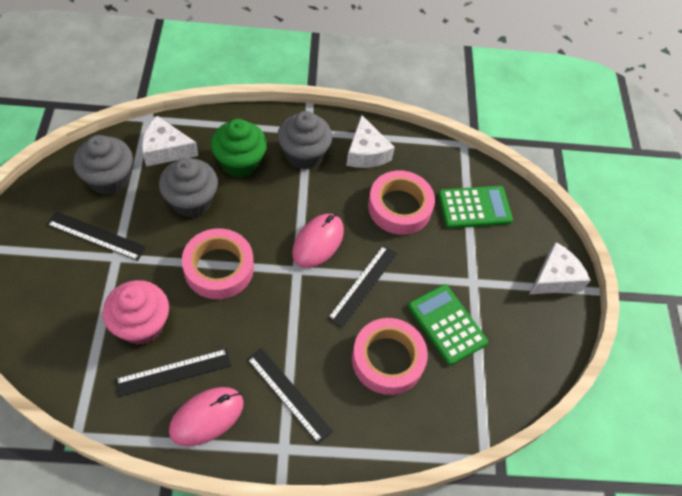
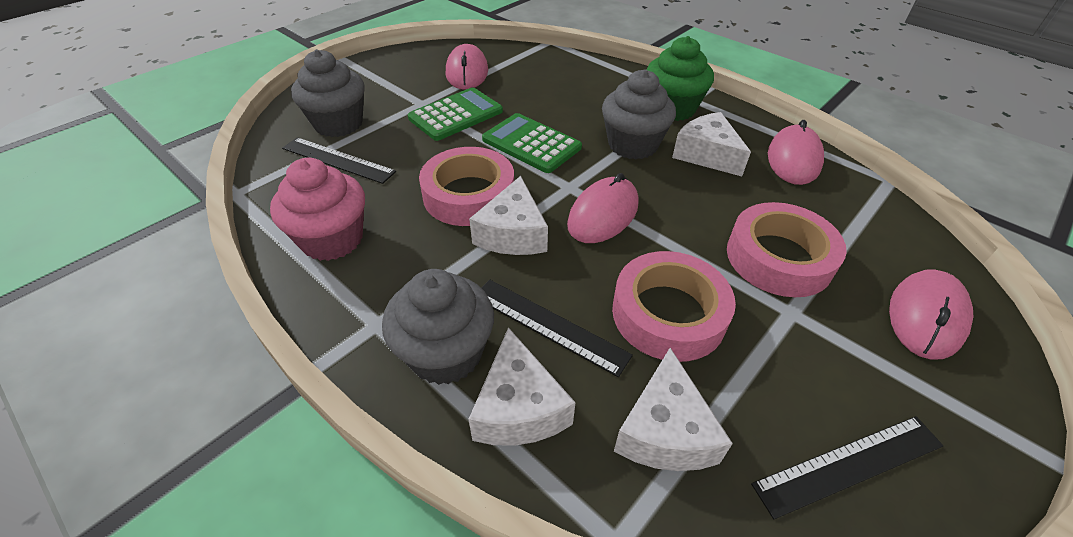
black ruler: 4 -> 3
pink mouse: 2 -> 4
white cheese: 3 -> 4

